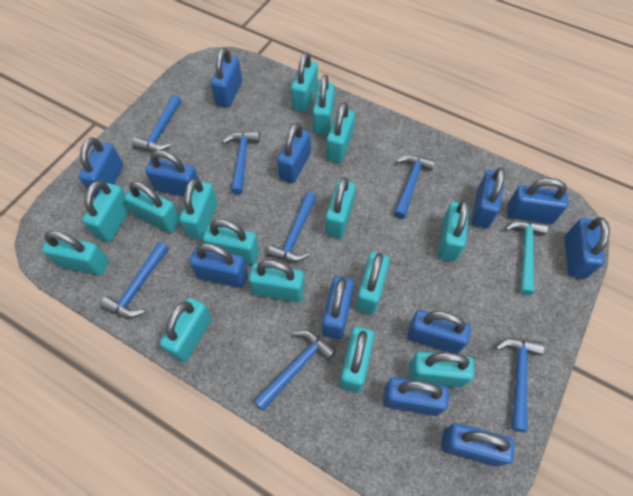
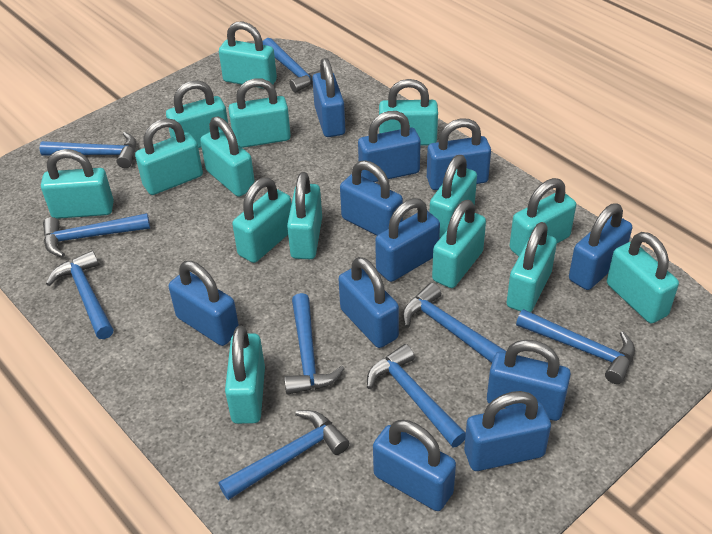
blue hammer: 7 -> 9
blue padlock: 12 -> 11
turquoise hammer: 1 -> 0

